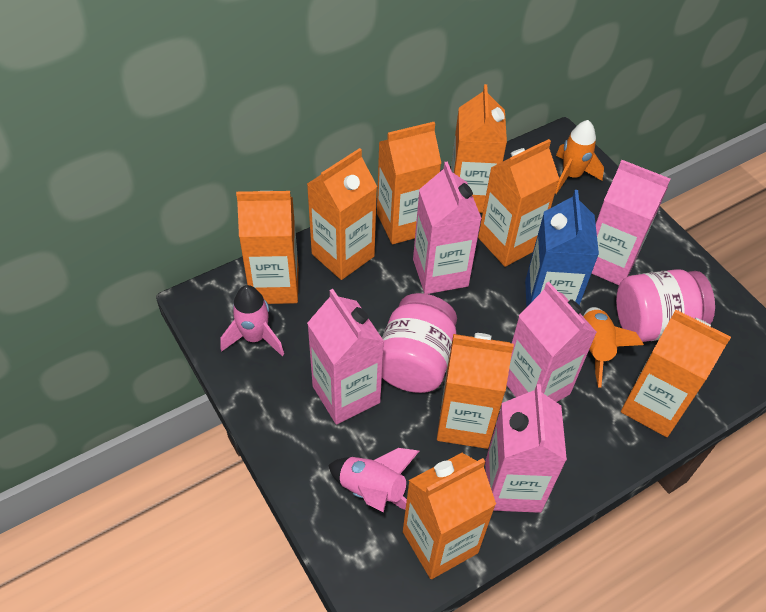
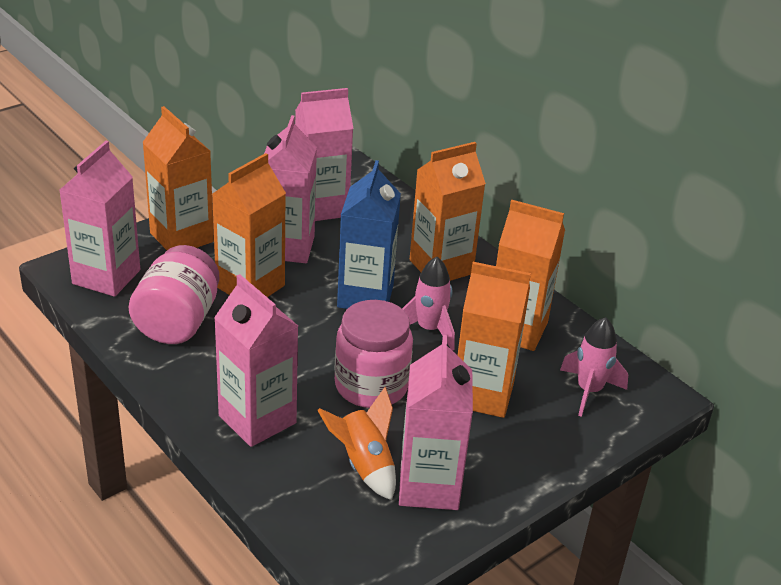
orange carton: 8 -> 5
orange rocket: 2 -> 1

